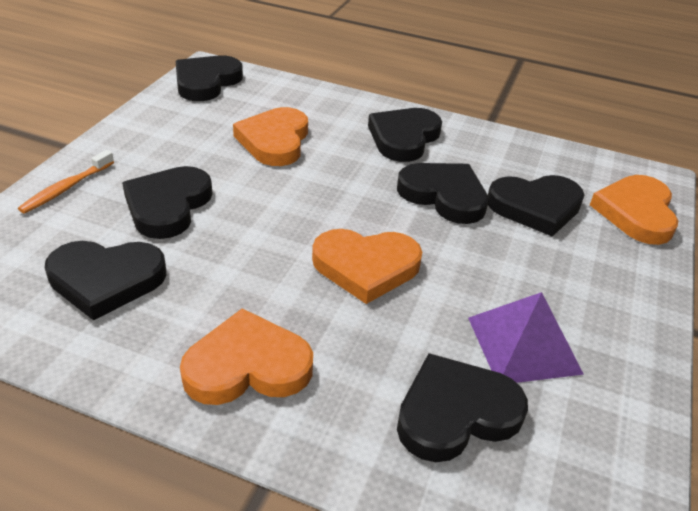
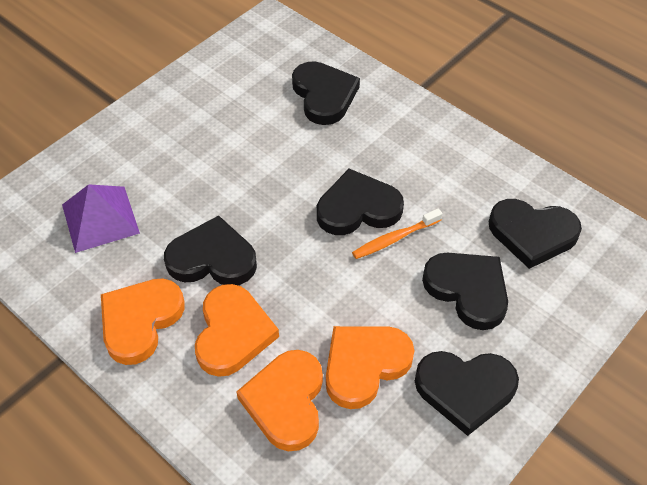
black heart: 7 -> 6

